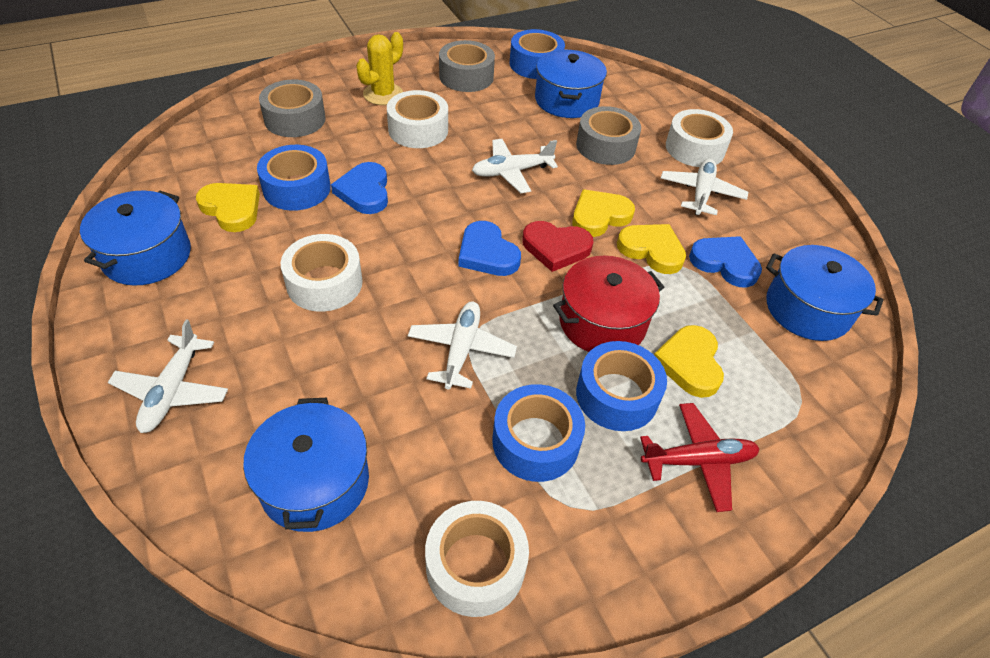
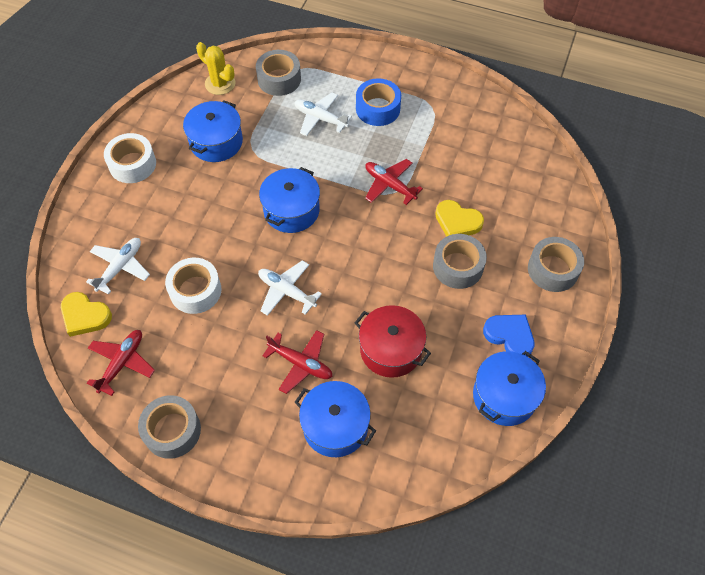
blue heart: 3 -> 1
blue tape: 4 -> 1
grey tape: 3 -> 4
red heart: 1 -> 0
red plane: 1 -> 3
white plane: 4 -> 3
white tape: 4 -> 2
yellow heart: 4 -> 2

